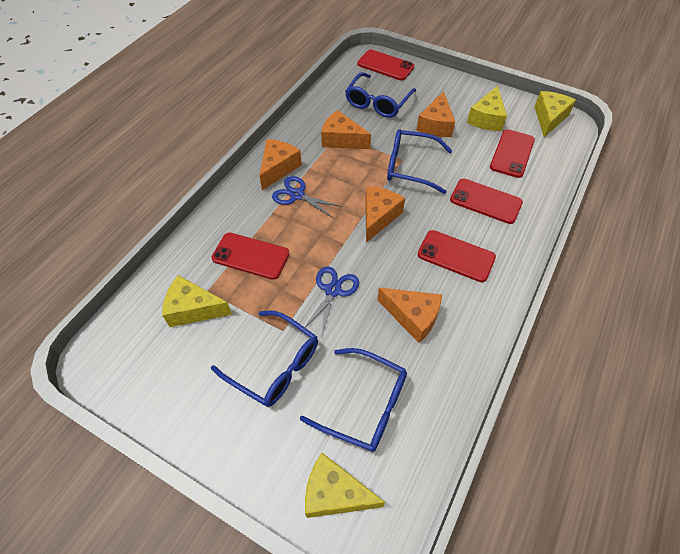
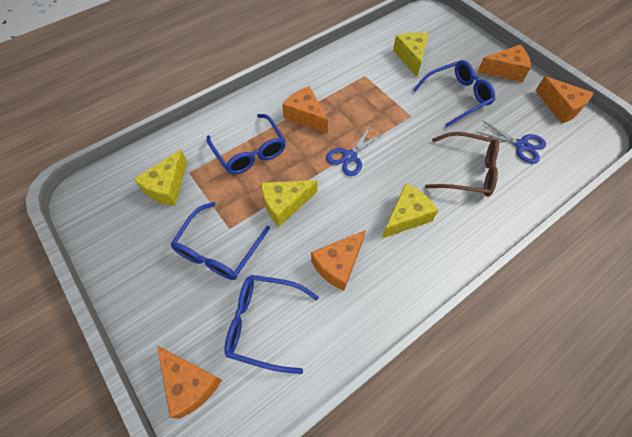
brown glasses: 0 -> 1
red phone: 5 -> 0

